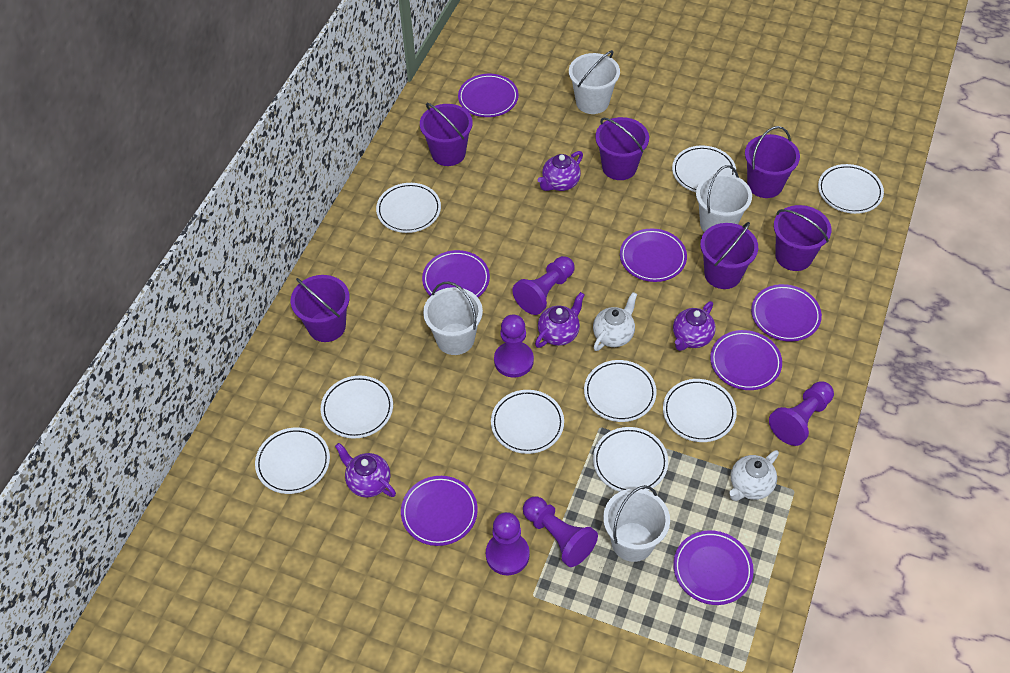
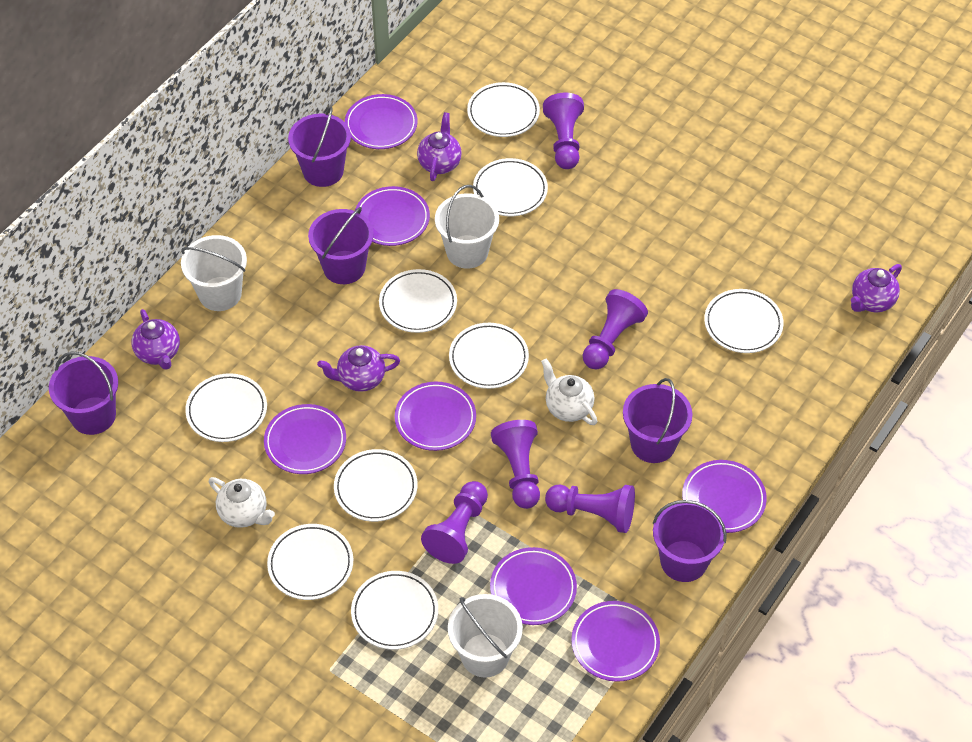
purple bucket: 6 -> 5
white bucket: 4 -> 3

